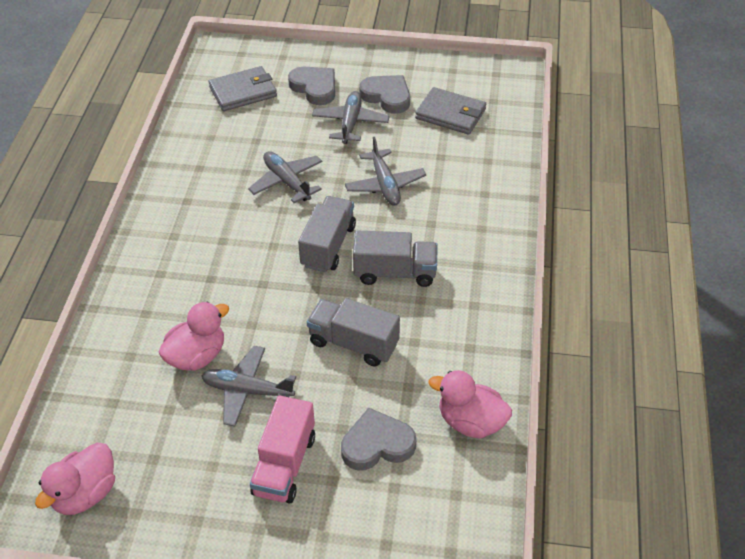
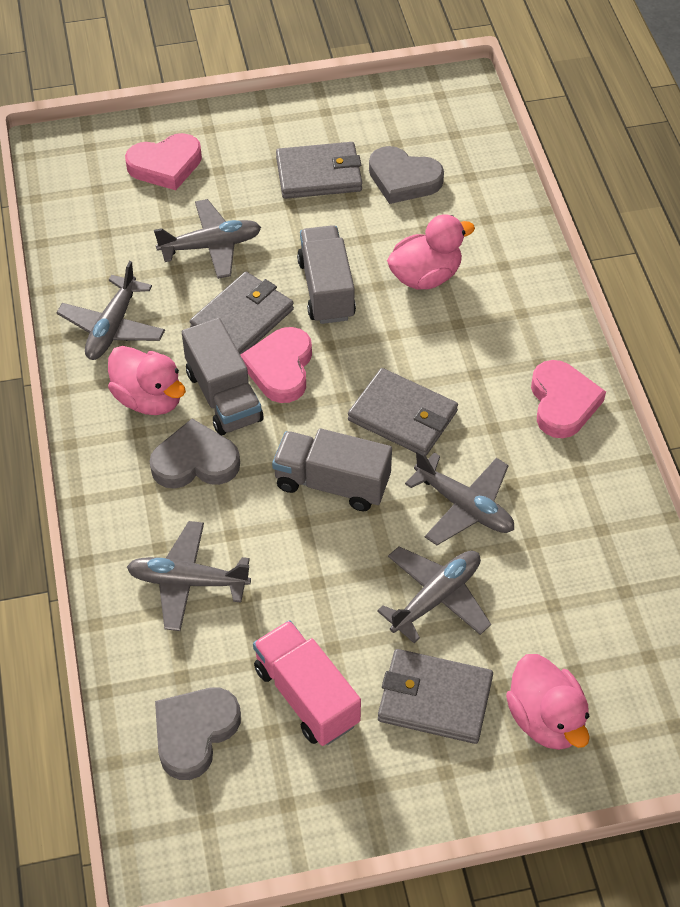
grey plane: 4 -> 5
grey wallet: 2 -> 4
pink heart: 0 -> 3

